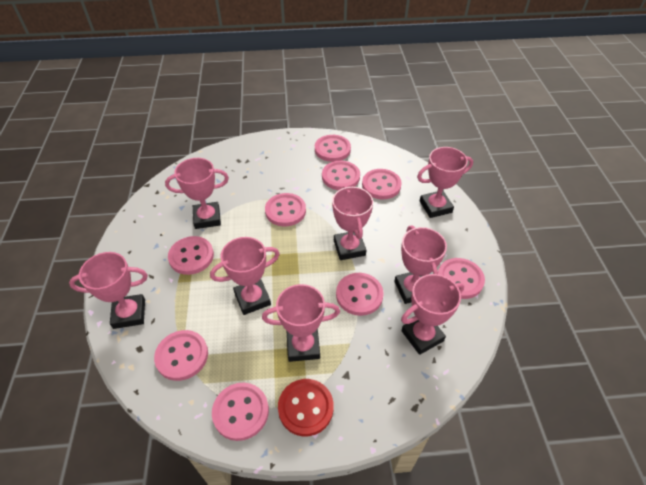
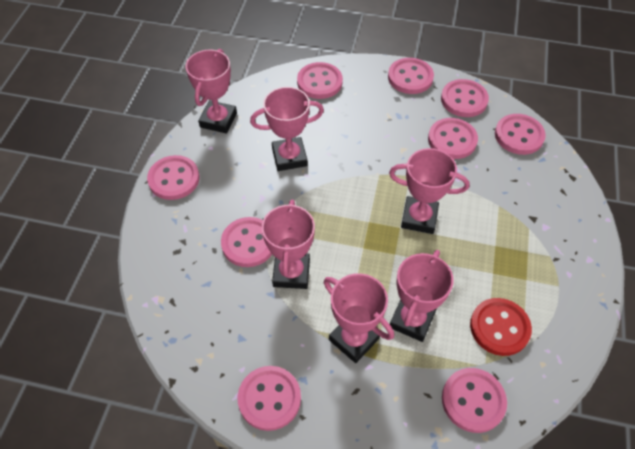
pink trophy: 8 -> 6

